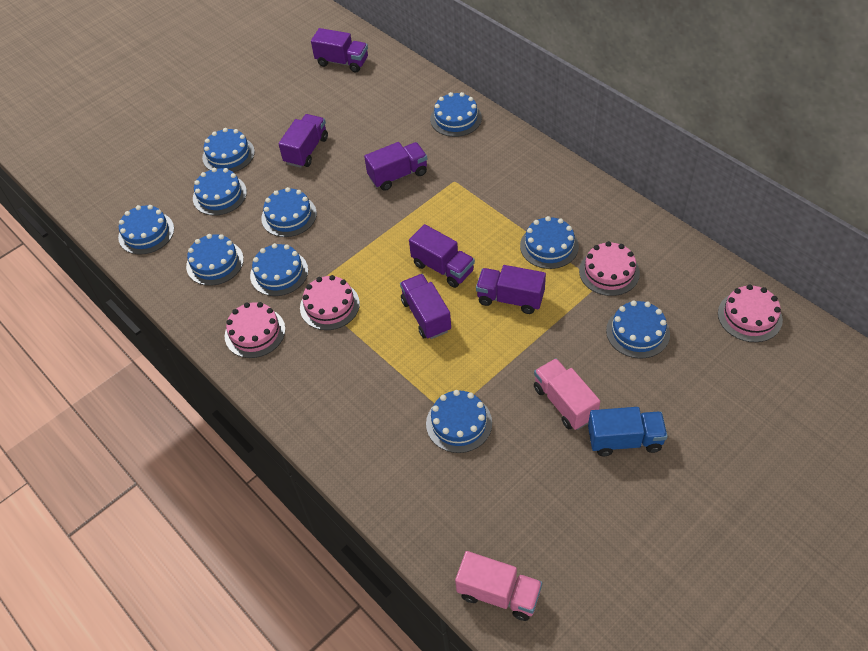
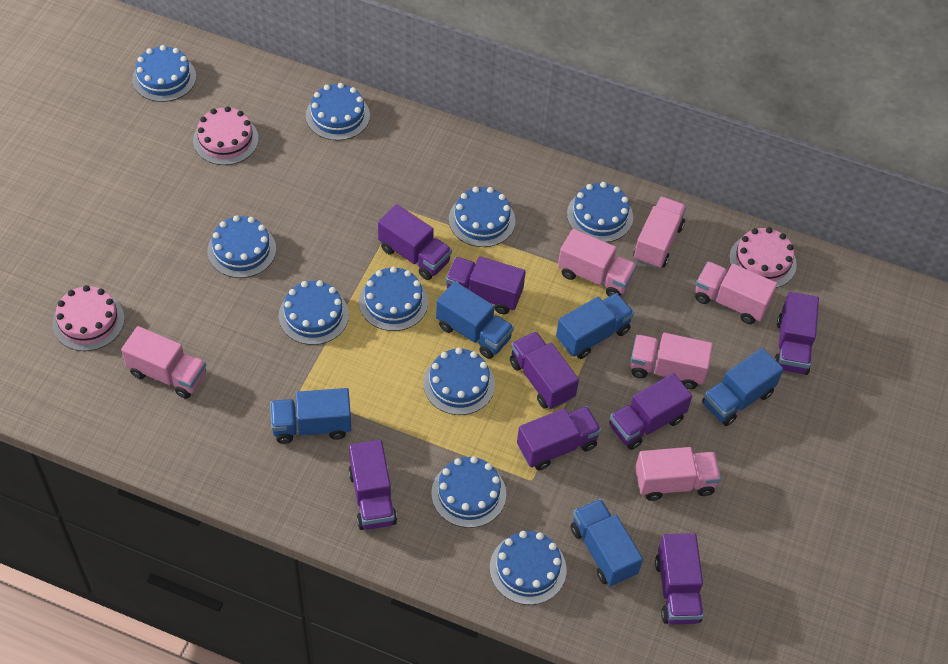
blue truck: 1 -> 5
pink cake: 4 -> 3
pink truck: 2 -> 6
purple truck: 6 -> 8

